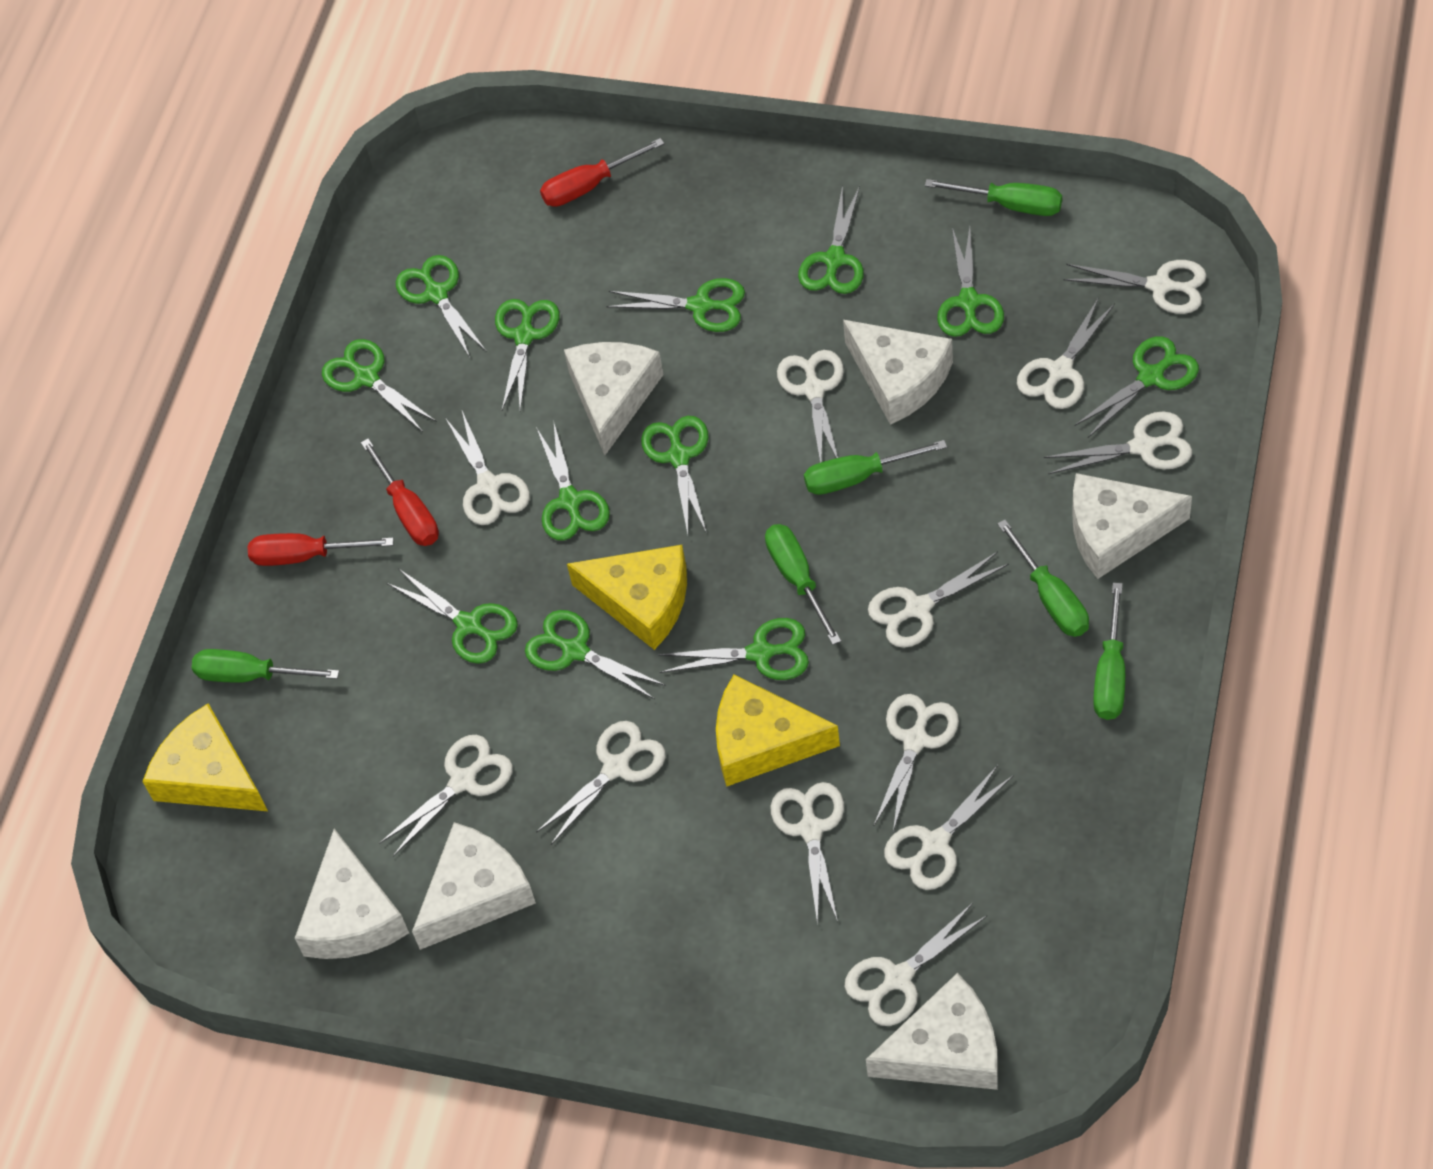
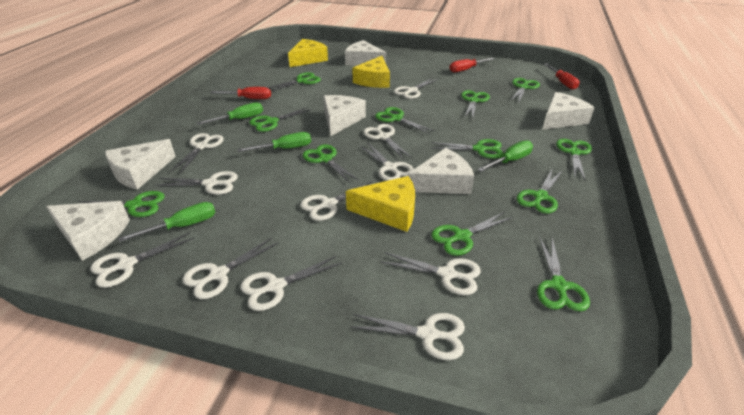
green screwdriver: 6 -> 4
white scissors: 12 -> 11

